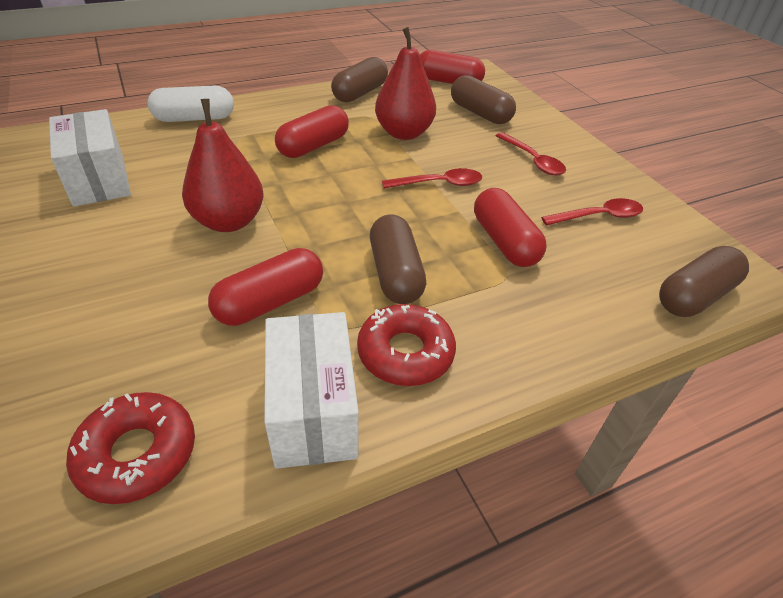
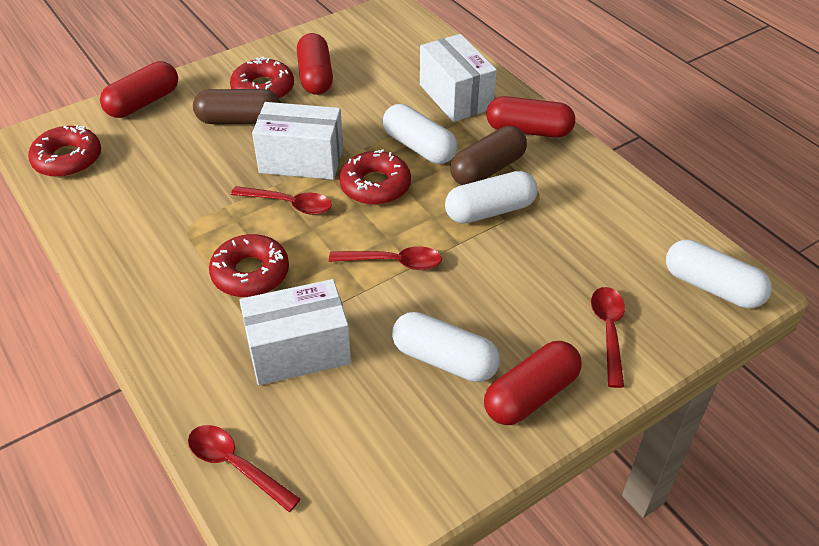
brown capsule: 4 -> 2
red donut: 2 -> 4
red pear: 2 -> 0
red spoon: 3 -> 4
white box: 2 -> 3
white capsule: 1 -> 4

